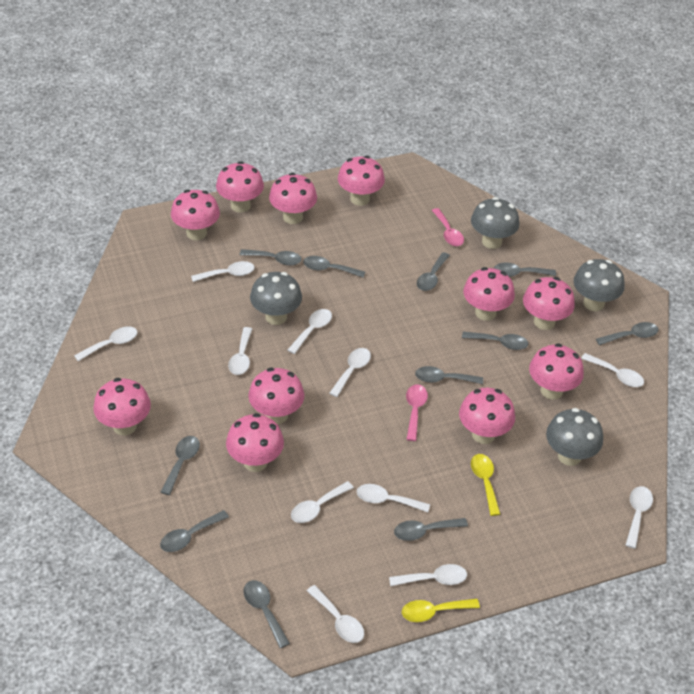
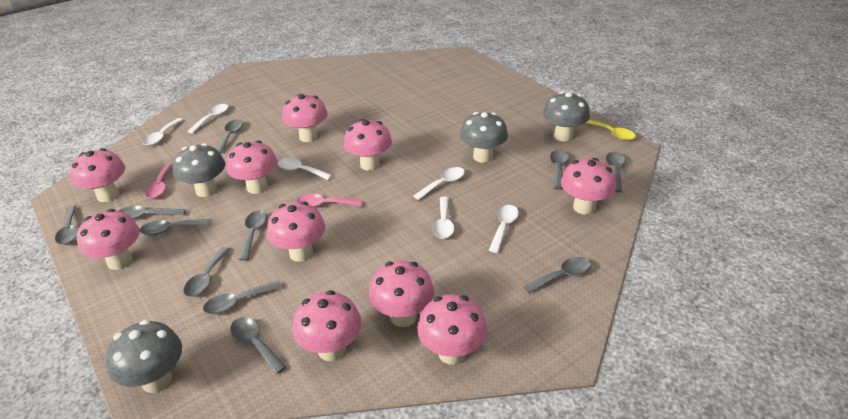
pink mushroom: 11 -> 10
white spoon: 11 -> 6
yellow spoon: 2 -> 1

